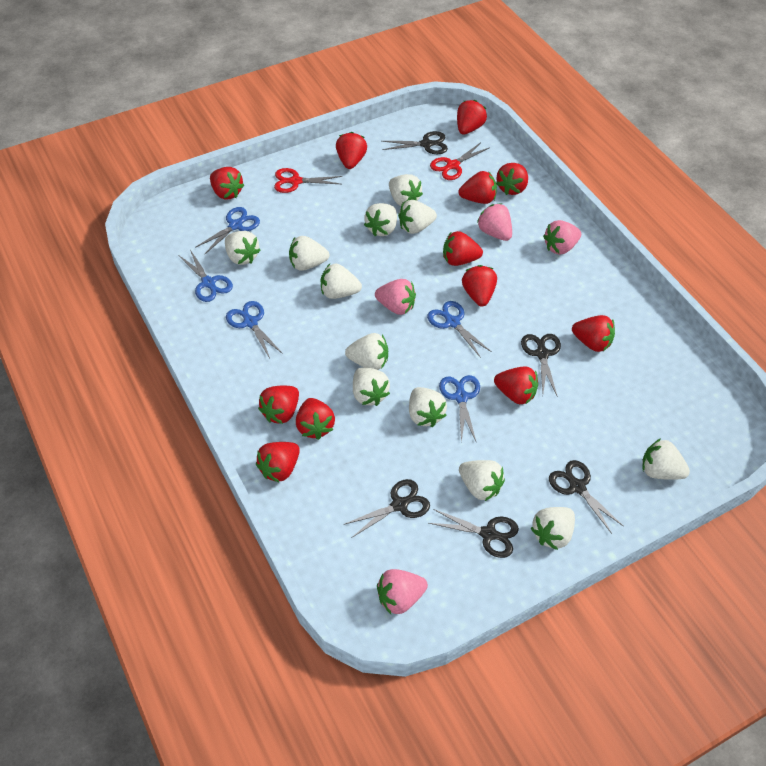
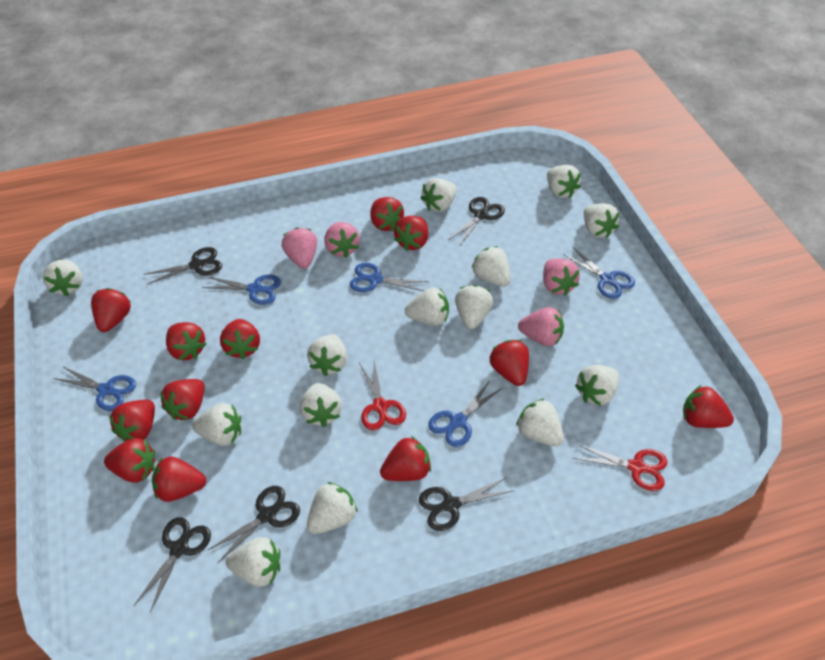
white strawberry: 12 -> 14

